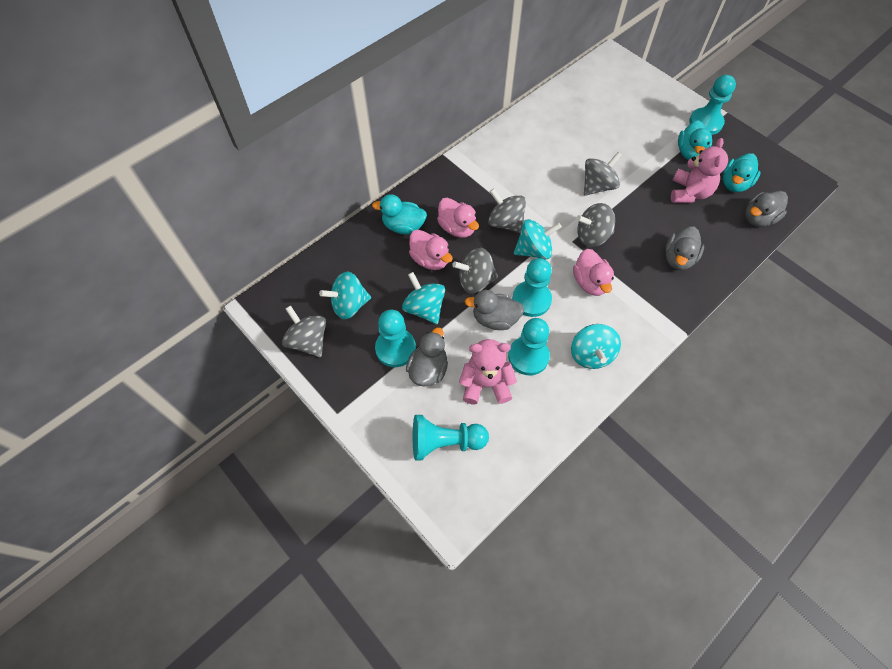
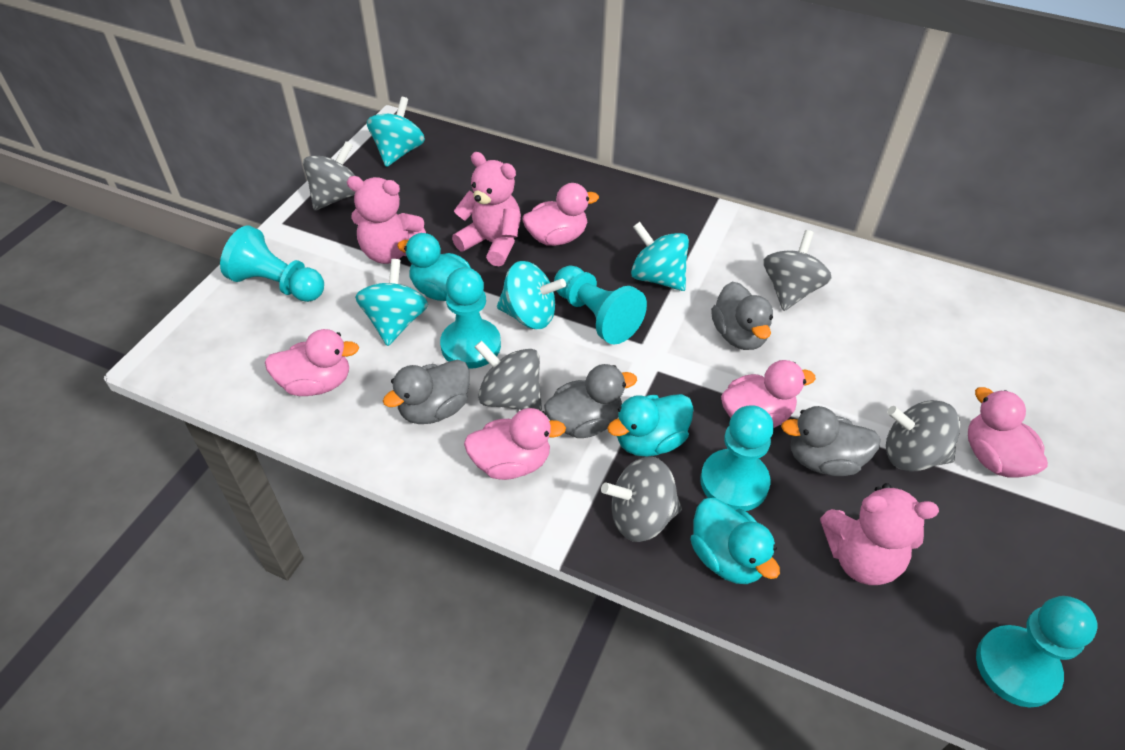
pink duck: 3 -> 5
pink teddy bear: 2 -> 3

